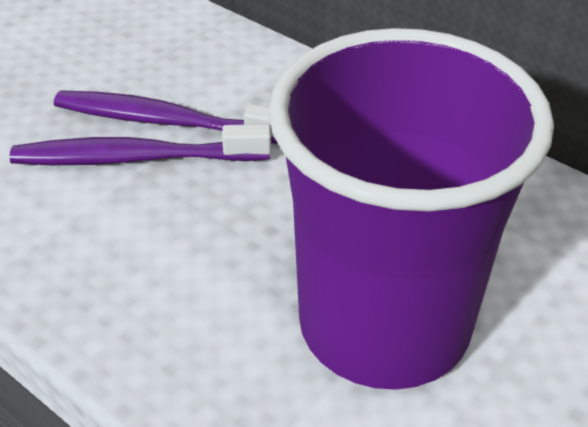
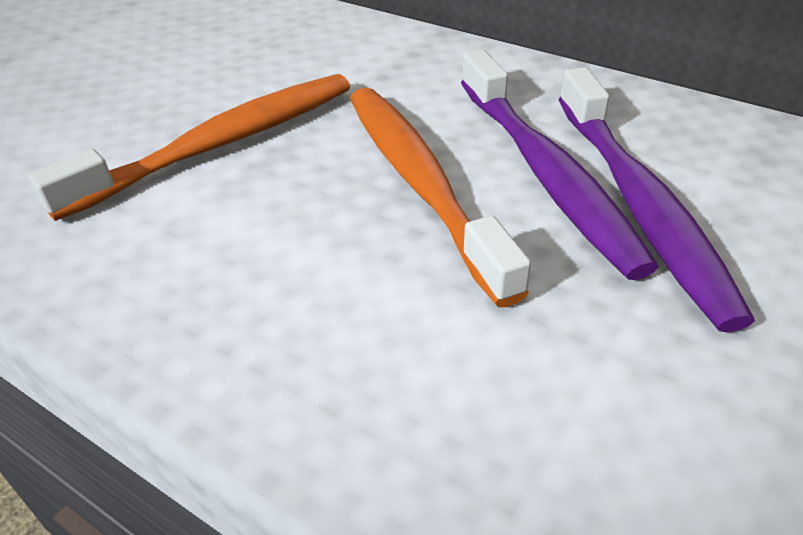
orange toothbrush: 0 -> 2
purple cup: 1 -> 0

